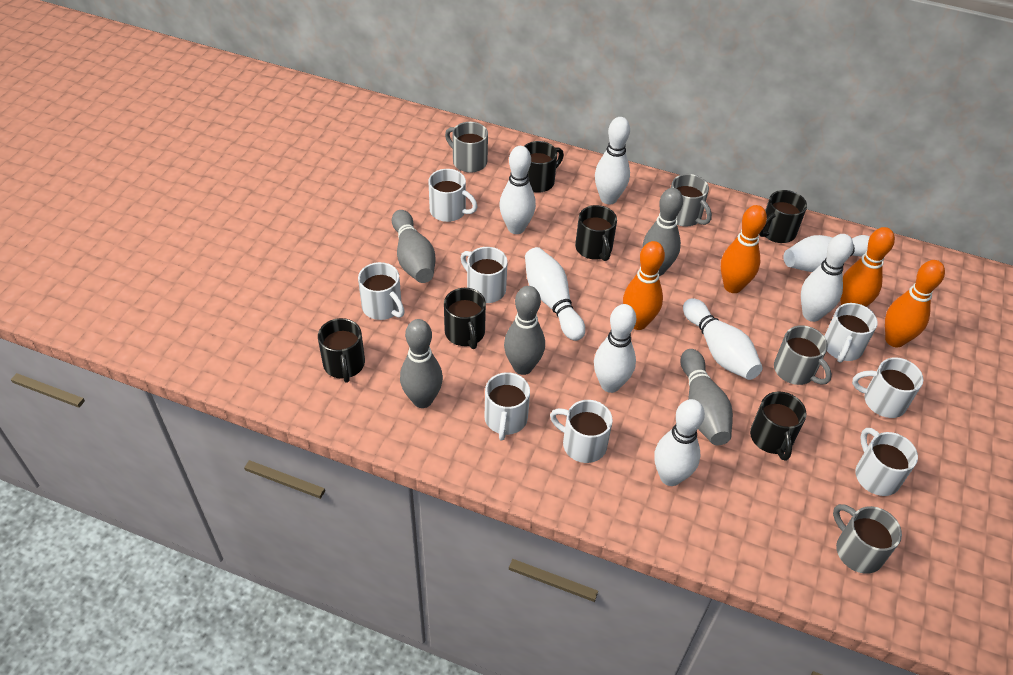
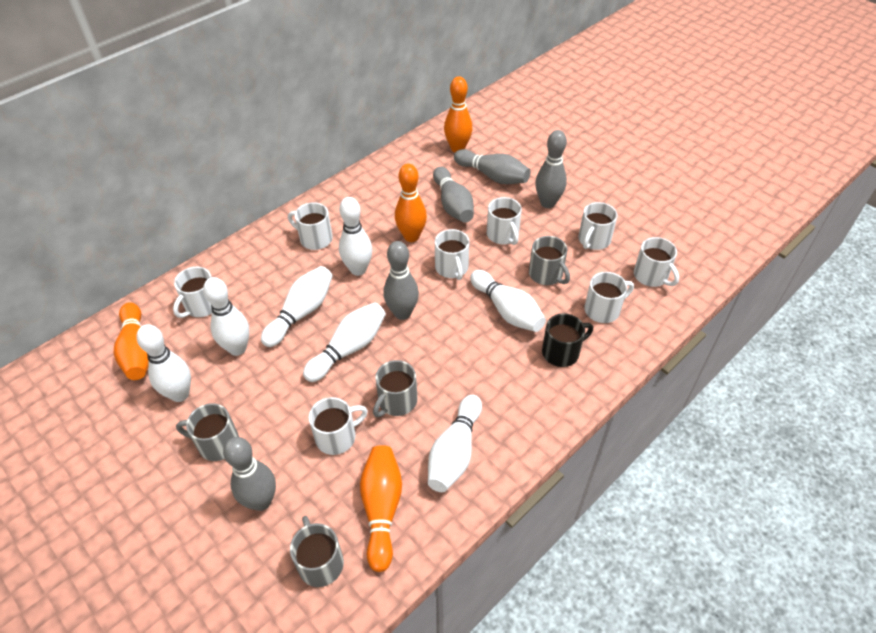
black mug: 6 -> 1
white bowling pin: 8 -> 7

